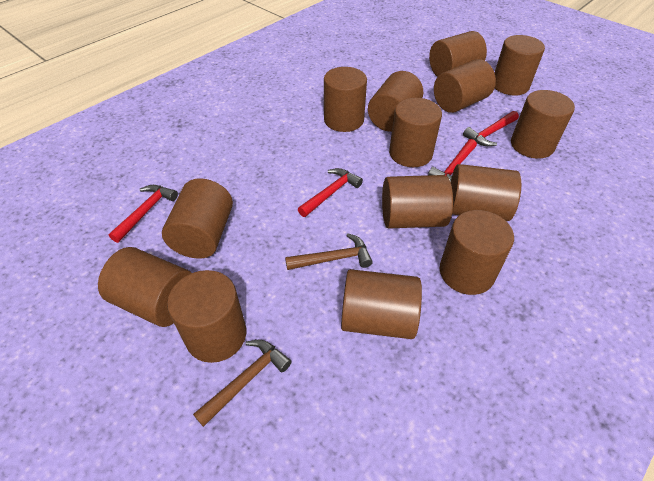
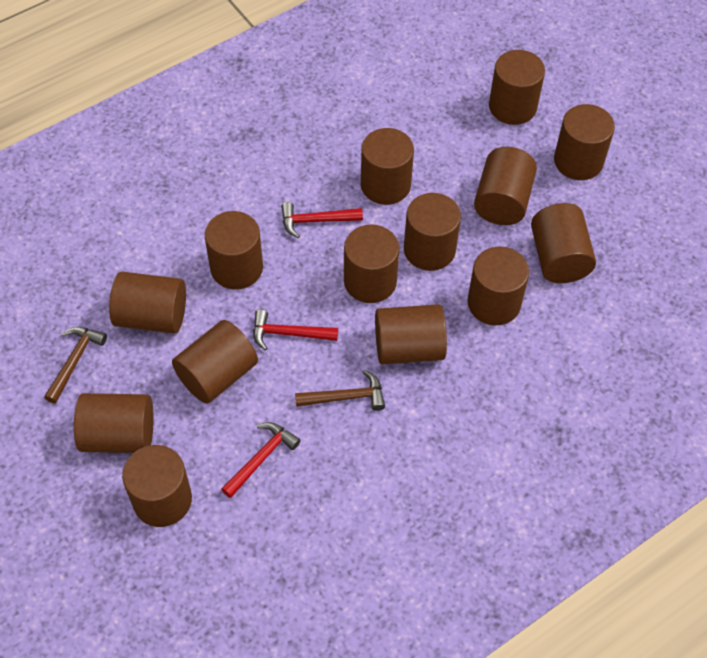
red hammer: 4 -> 3

